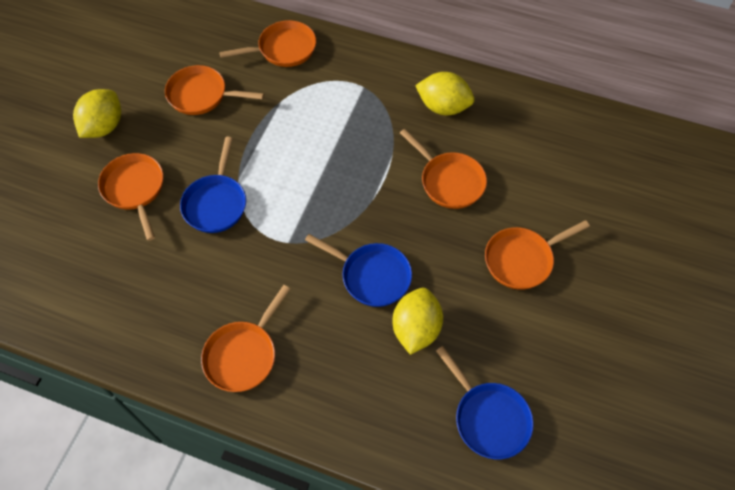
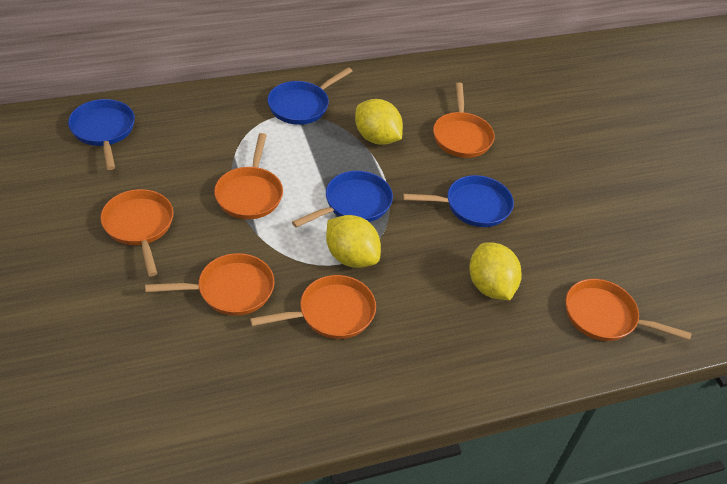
blue pan: 3 -> 4

